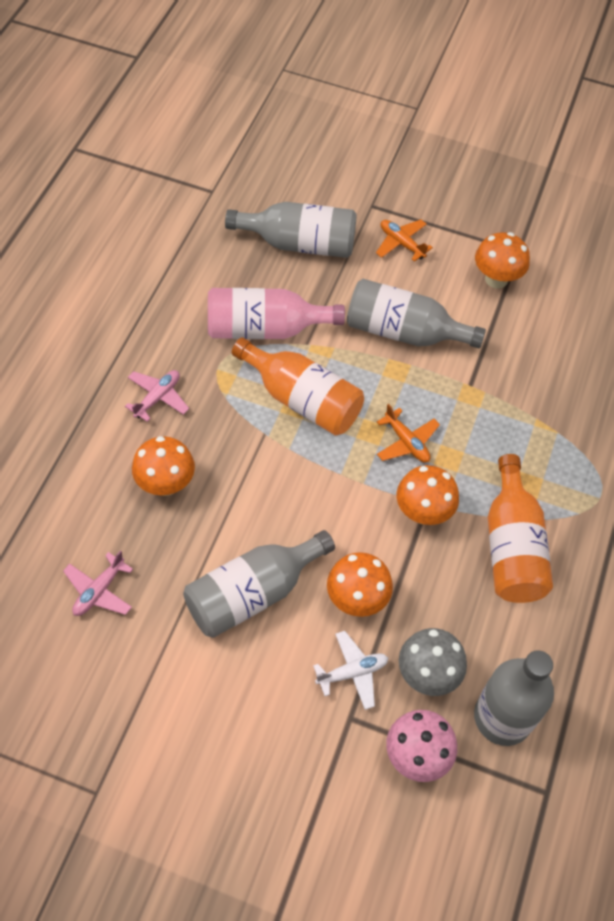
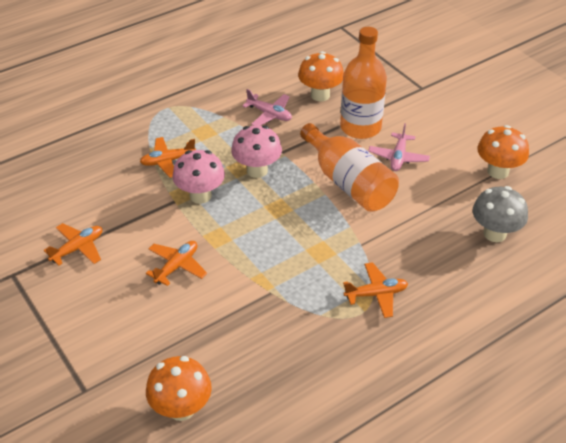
grey bottle: 4 -> 0
orange mushroom: 4 -> 3
orange plane: 2 -> 4
pink bottle: 1 -> 0
pink mushroom: 1 -> 2
white plane: 1 -> 0

